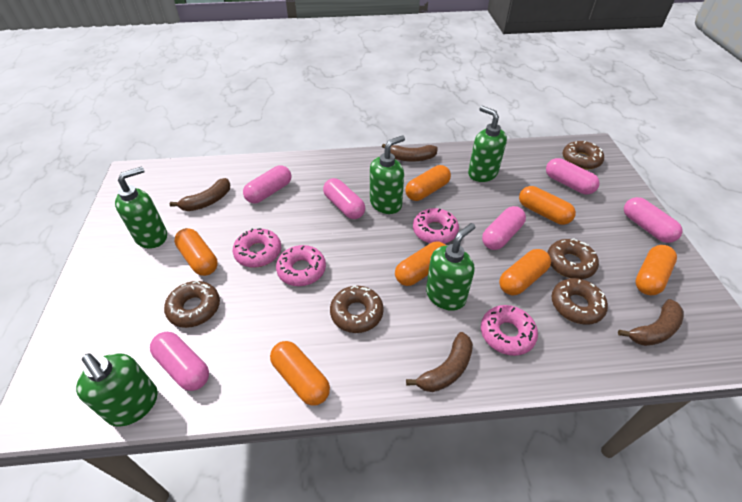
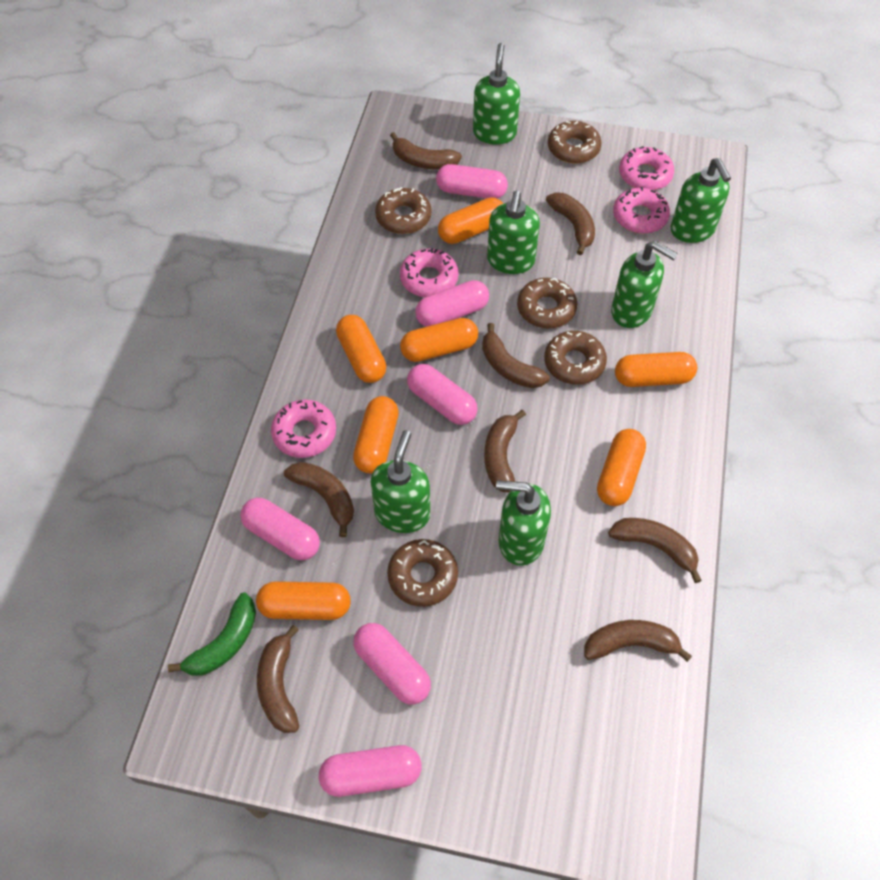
brown banana: 4 -> 8
green banana: 0 -> 1
green soap dispenser: 5 -> 6

